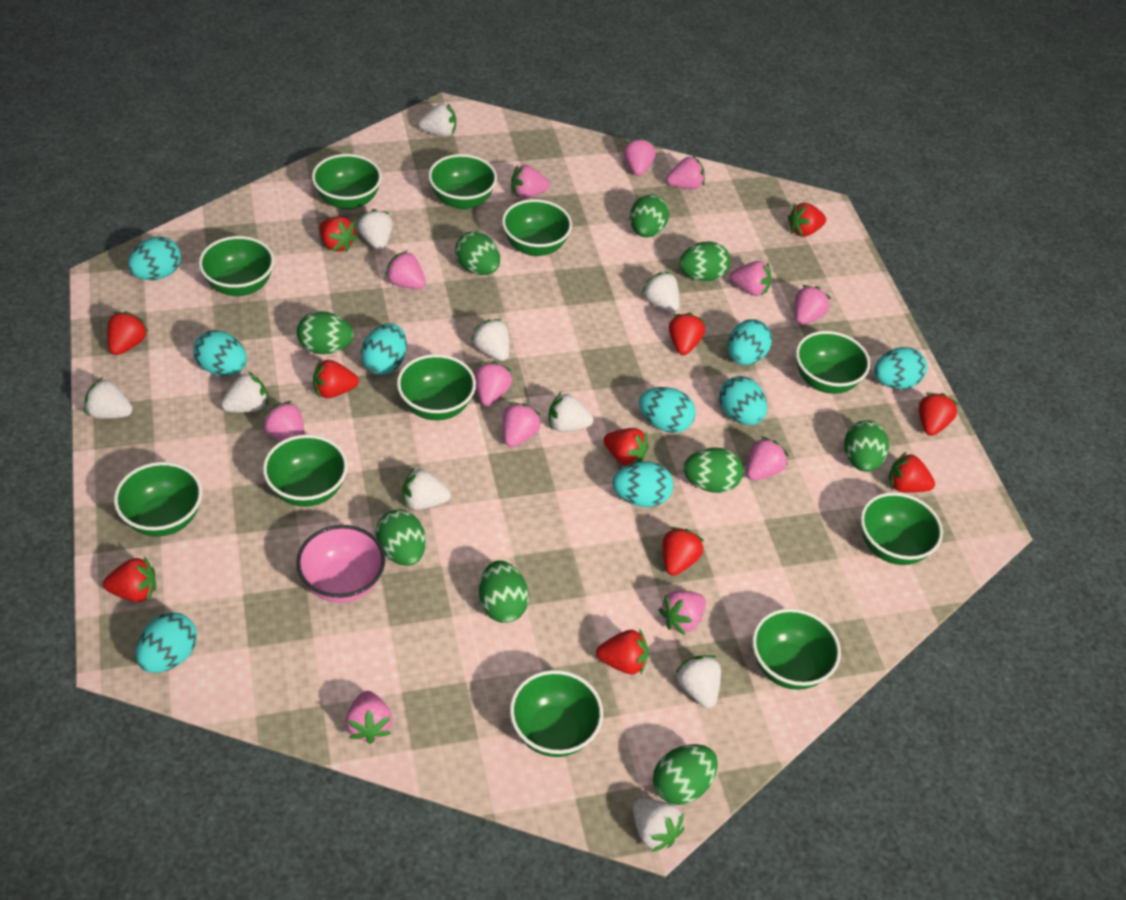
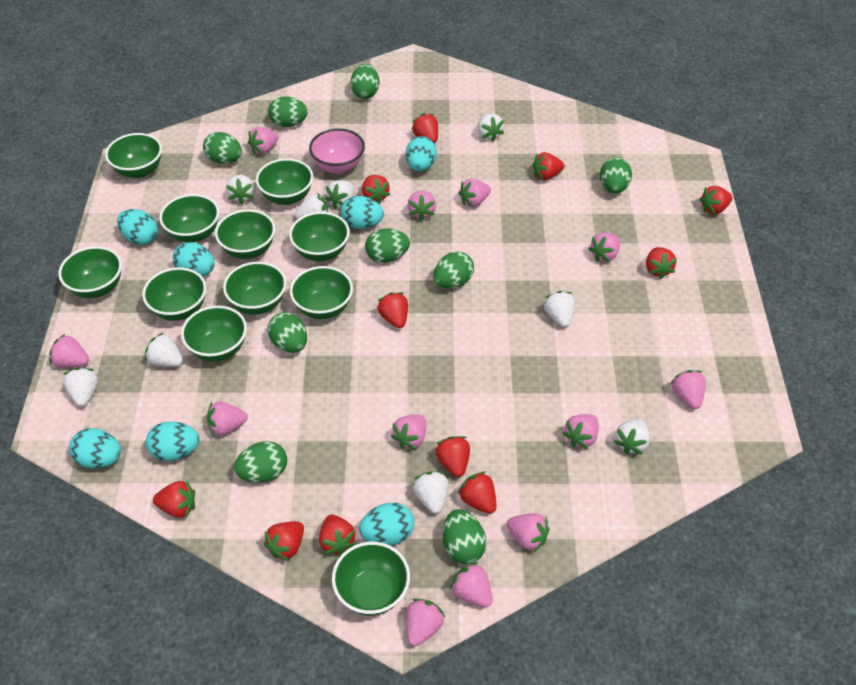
turquoise egg: 9 -> 7
white strawberry: 10 -> 9

